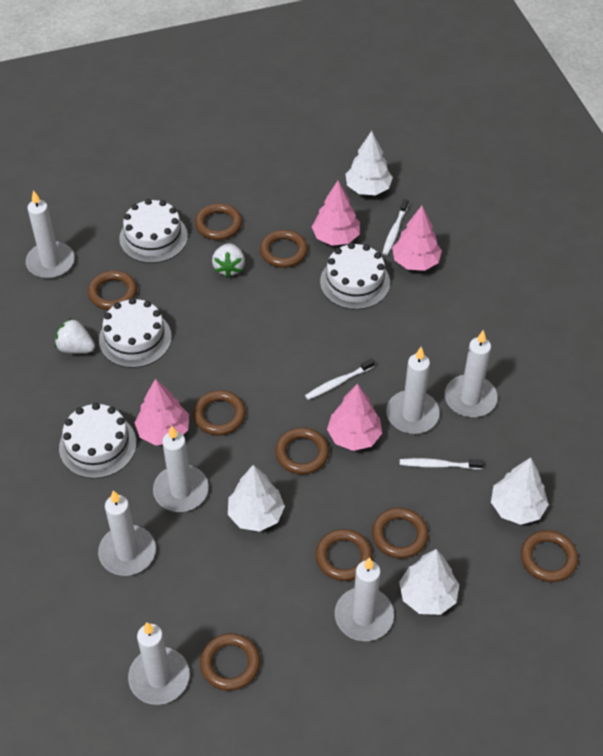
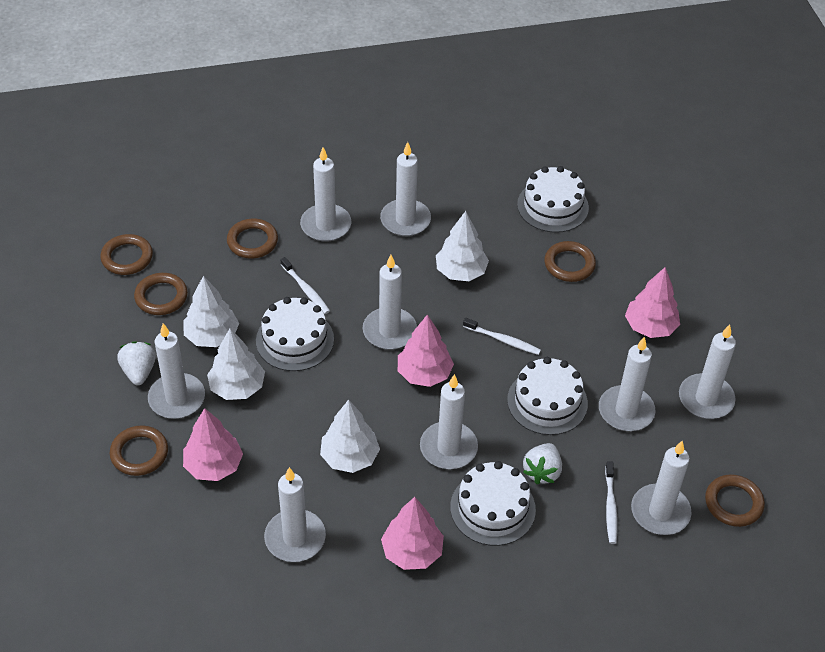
brown ring: 9 -> 6
white candle: 7 -> 9

